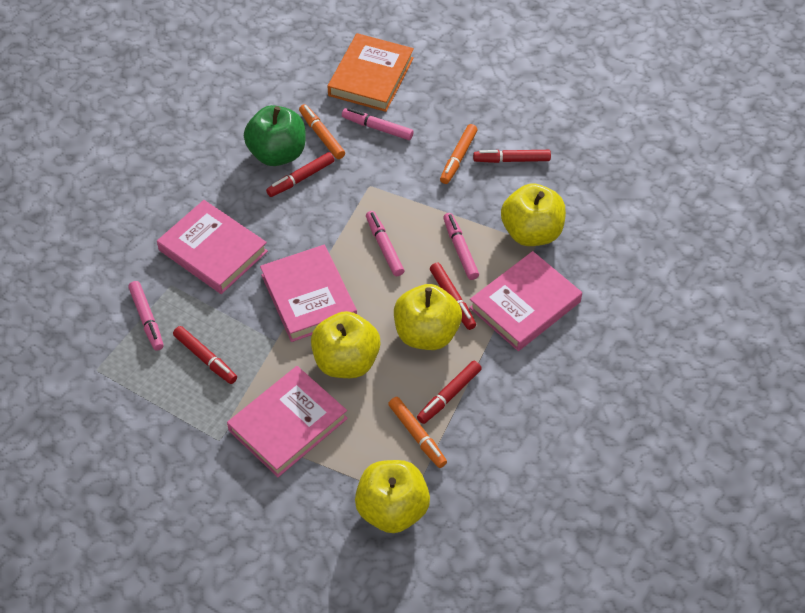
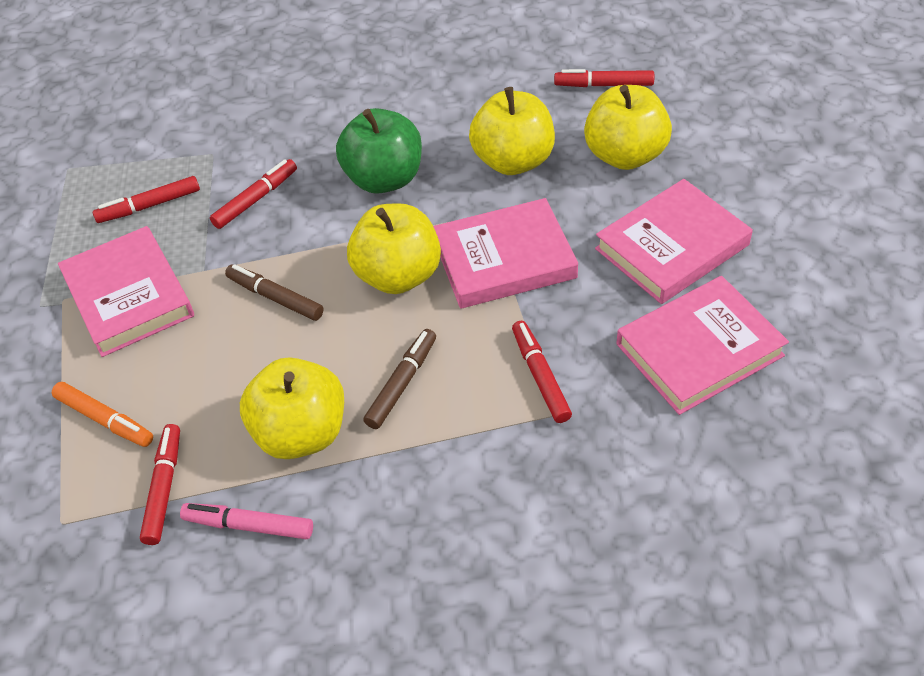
brown marker: 0 -> 2
orange book: 1 -> 0
orange marker: 3 -> 1
pink marker: 4 -> 1

